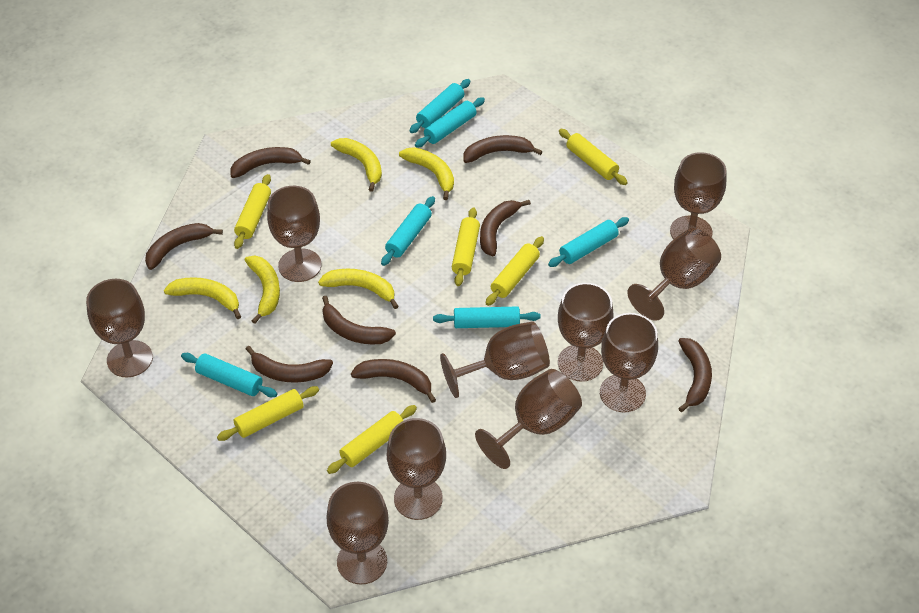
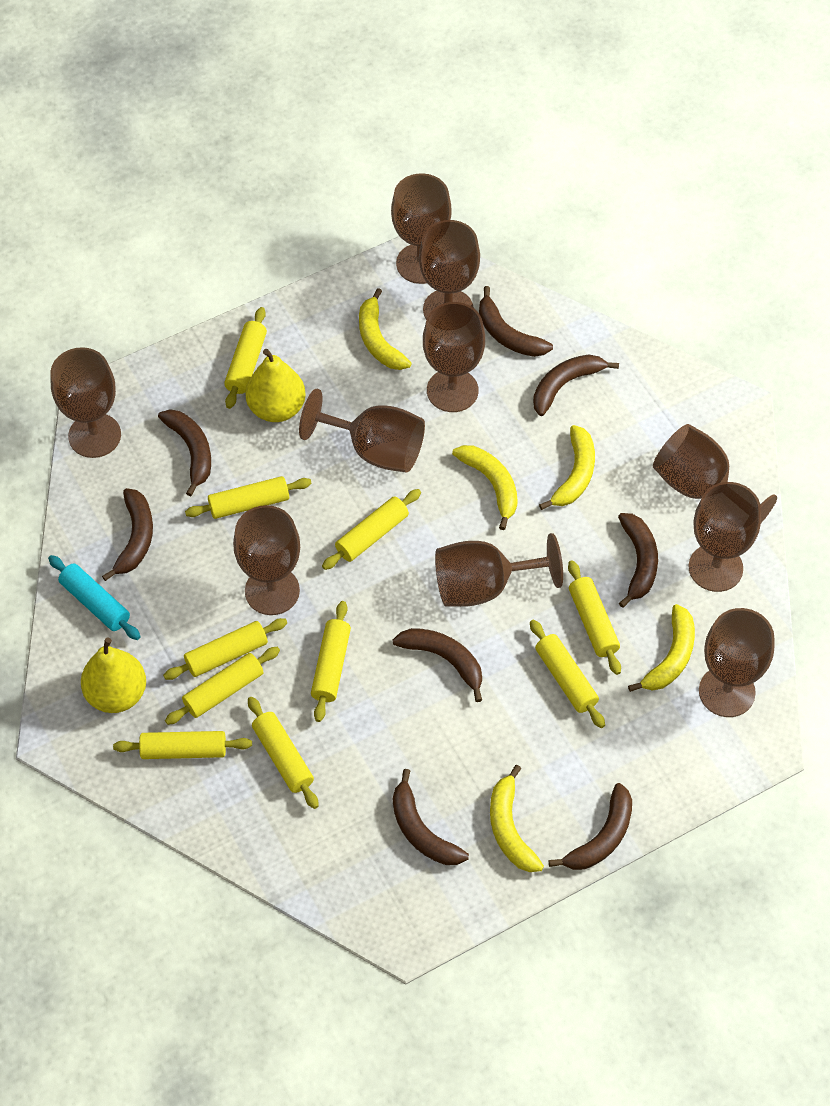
turquoise rolling pin: 6 -> 1
yellow pear: 0 -> 2
yellow rolling pin: 6 -> 10

